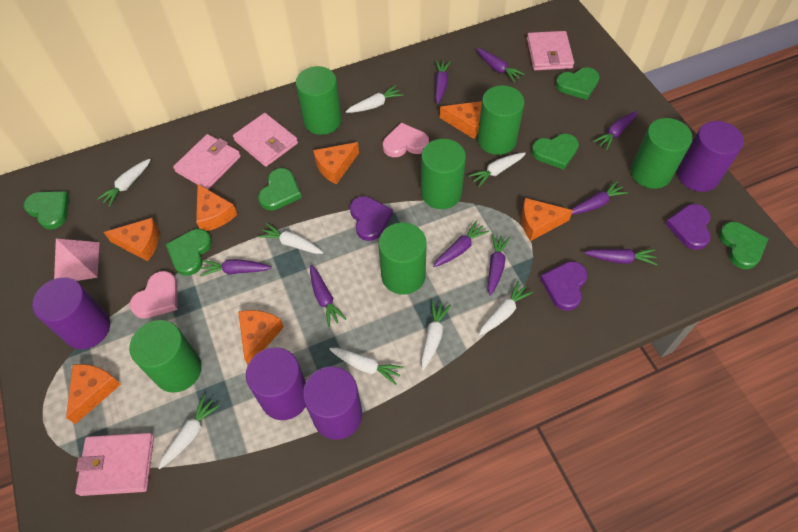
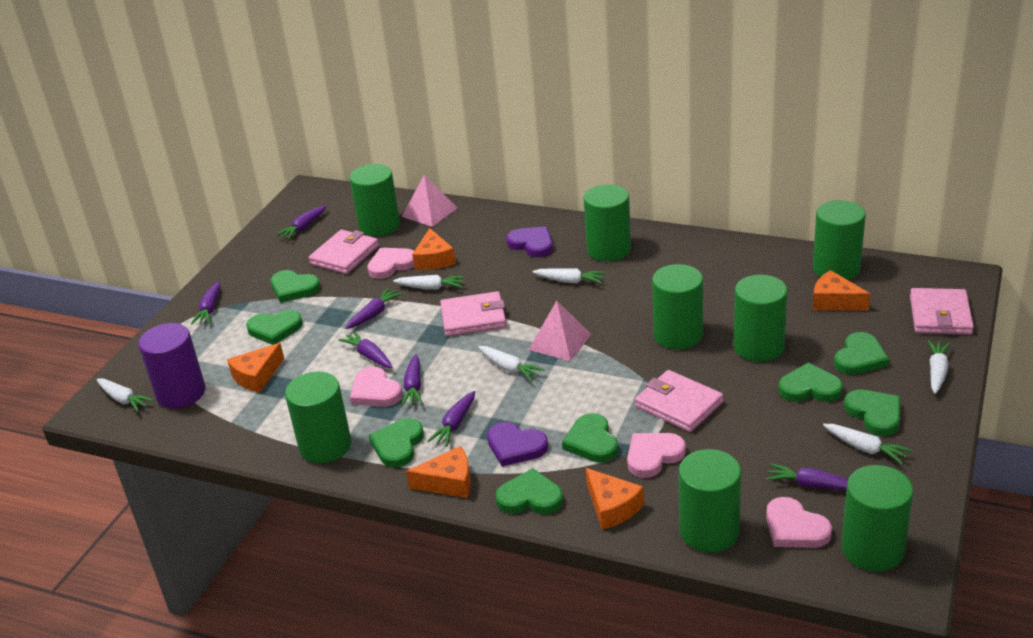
green cylinder: 6 -> 8
green heart: 6 -> 8
orange cheese: 7 -> 5
pink heart: 2 -> 4
pink pyramid: 1 -> 2
purple carrot: 9 -> 7
purple cylinder: 4 -> 1
purple heart: 3 -> 2
white carrot: 8 -> 6

